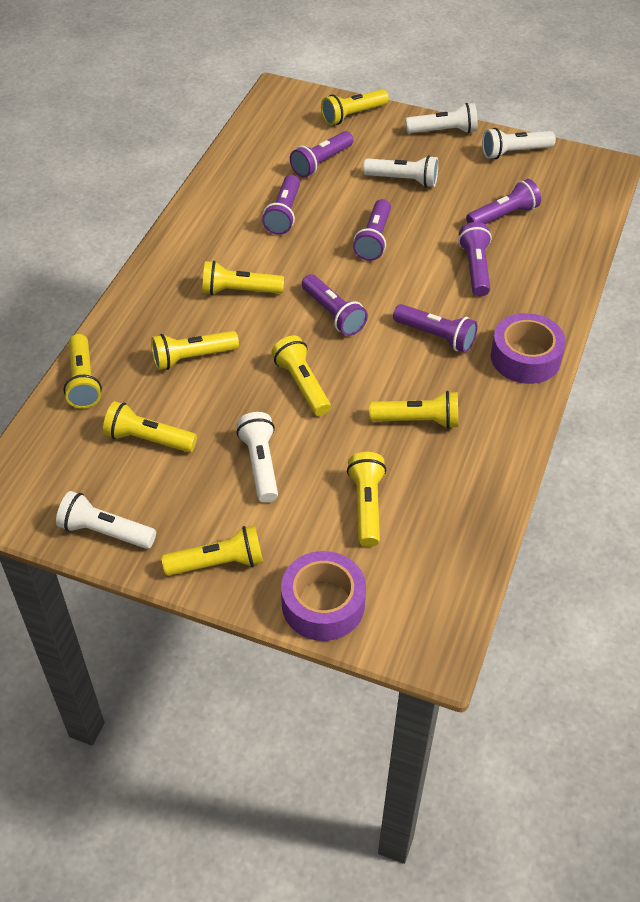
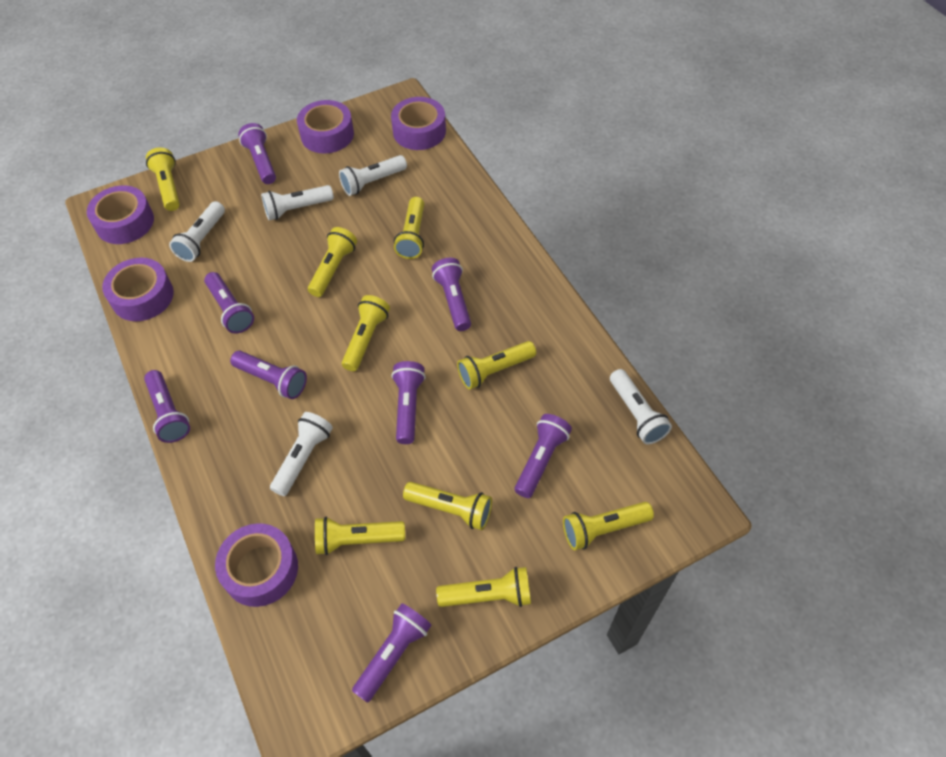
purple flashlight: 7 -> 8
purple tape: 2 -> 5

